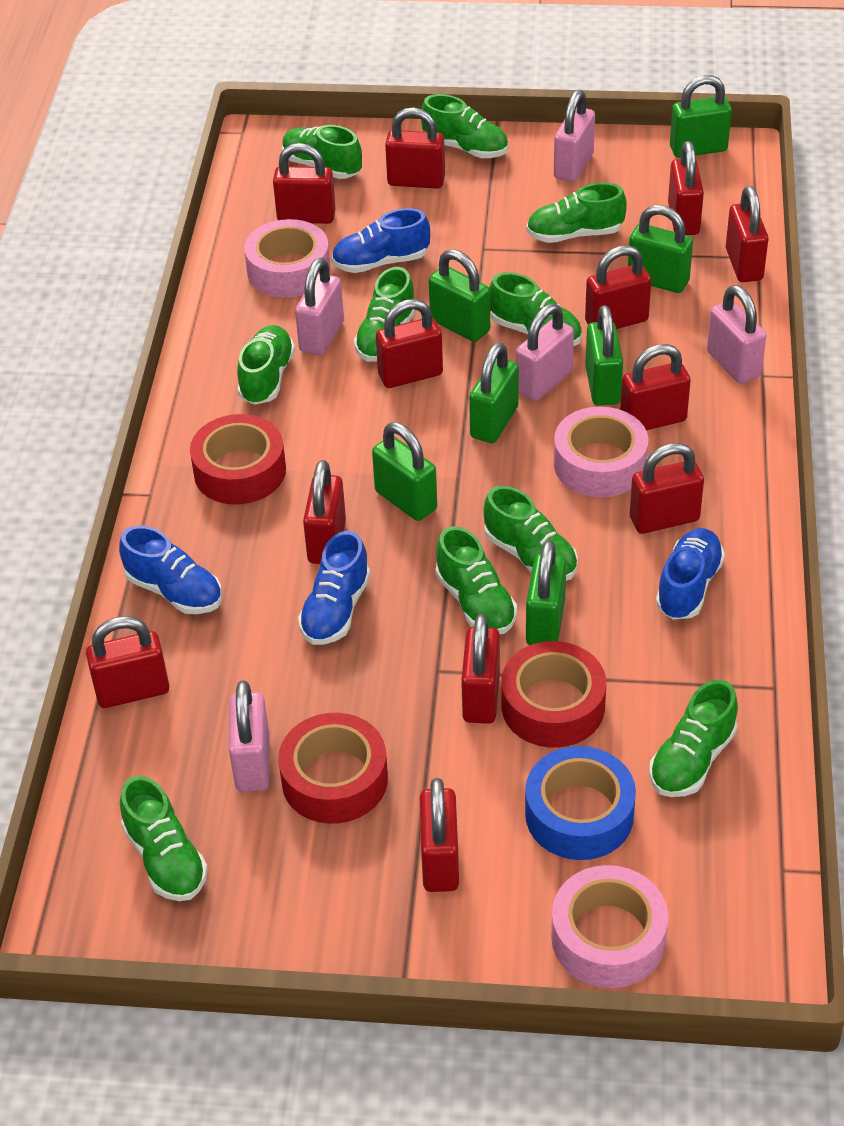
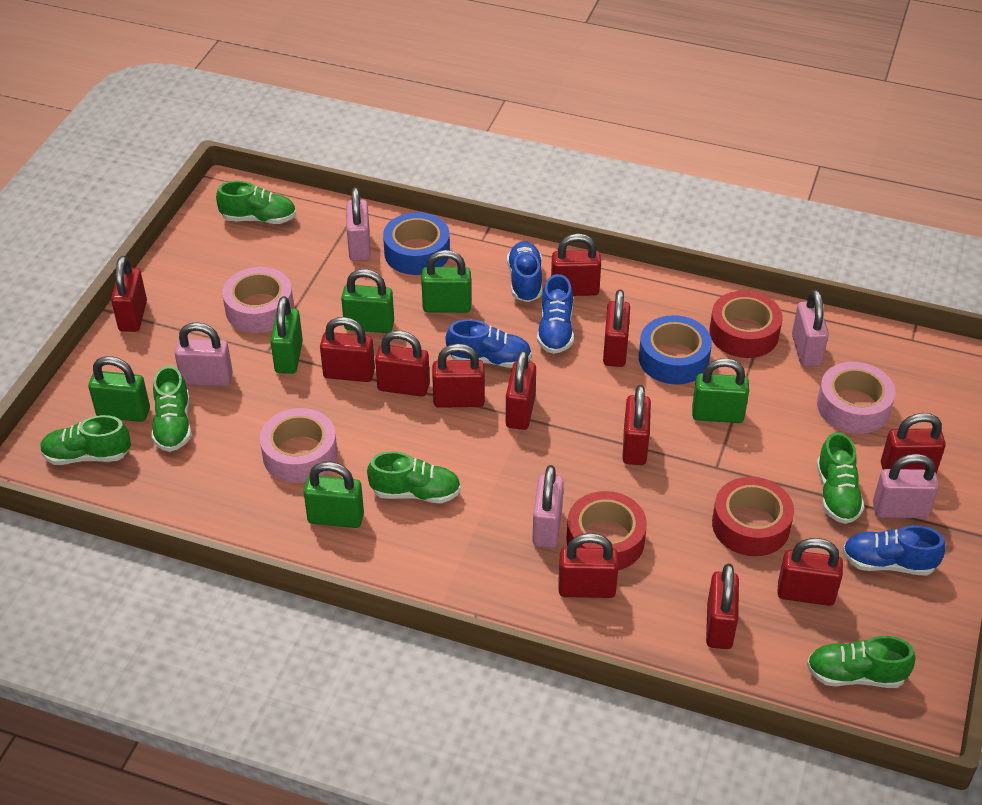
blue tape: 1 -> 2
green padlock: 7 -> 6
green shoe: 10 -> 6

